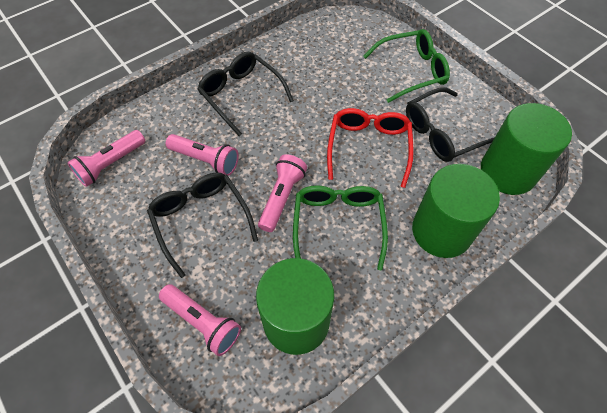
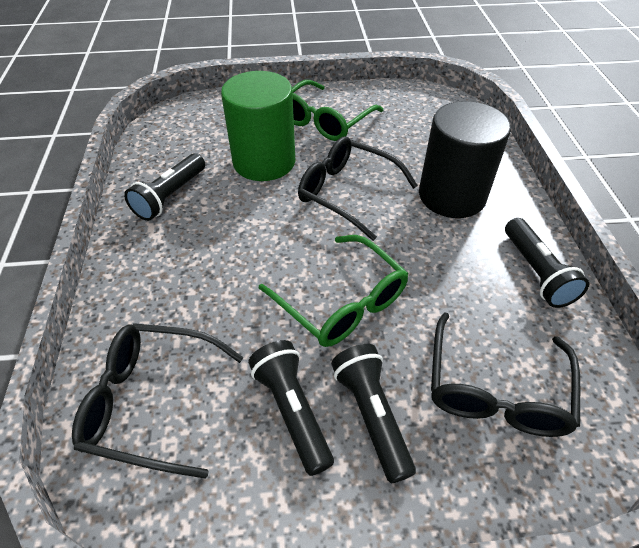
black cylinder: 0 -> 1
black flashlight: 0 -> 4
green cylinder: 3 -> 1
pink flashlight: 4 -> 0
red glasses: 1 -> 0

